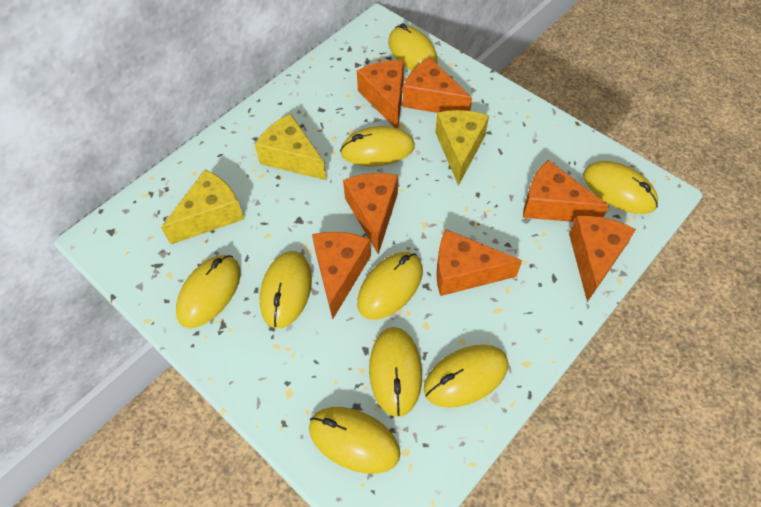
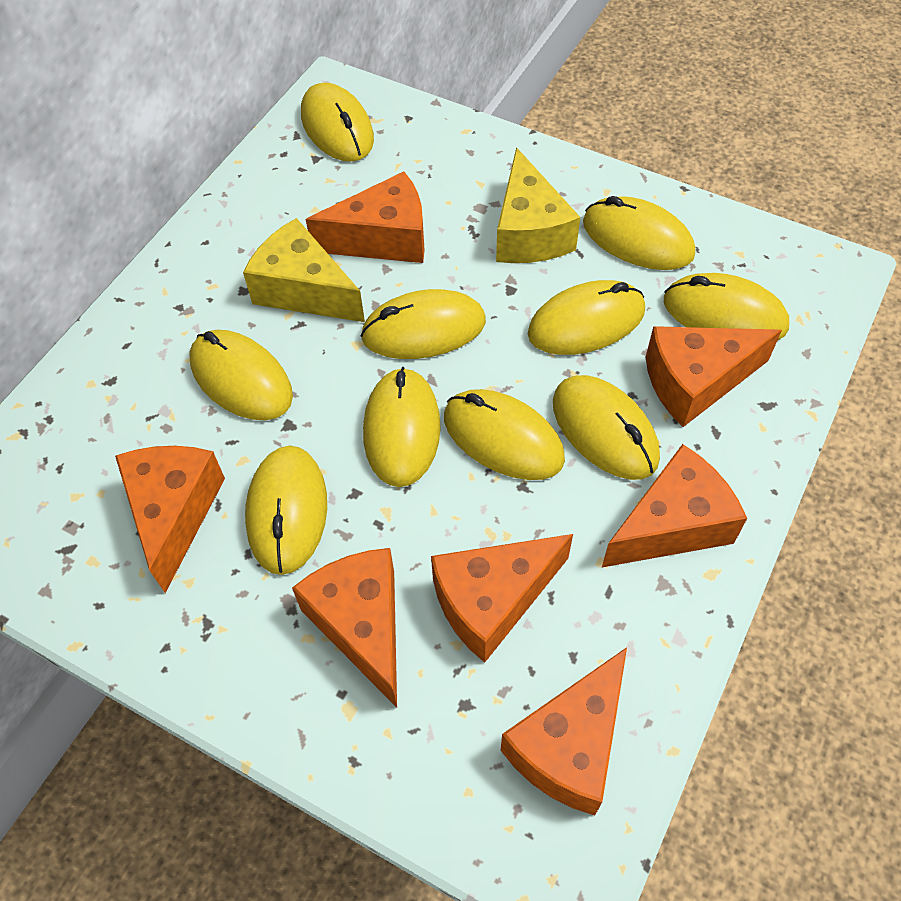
yellow cheese: 3 -> 2
yellow mouse: 9 -> 10

